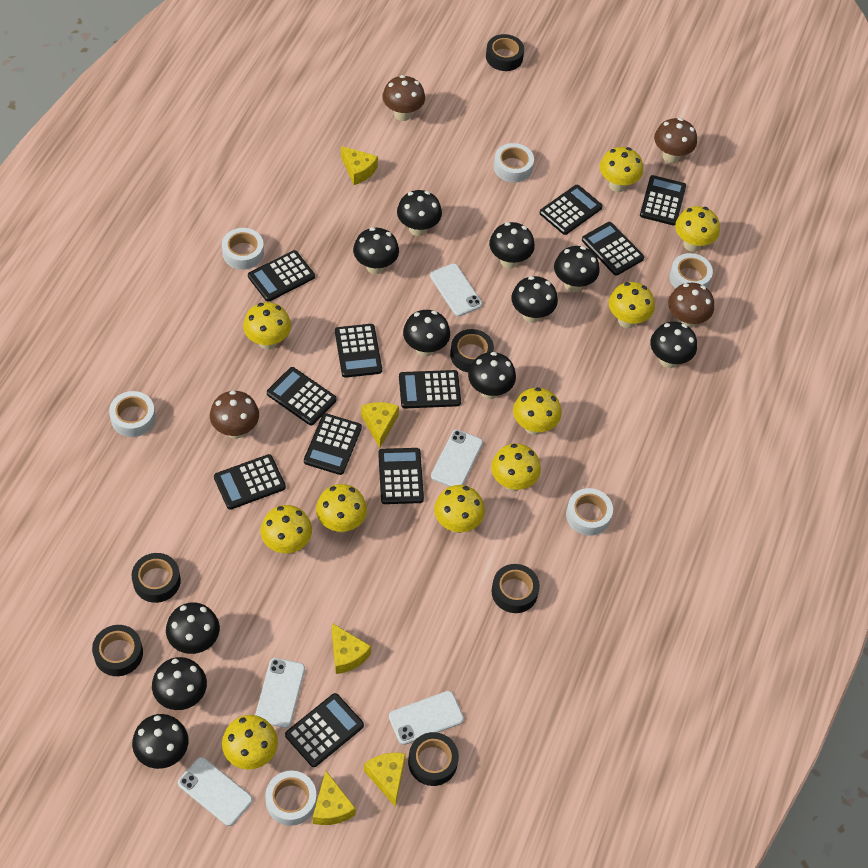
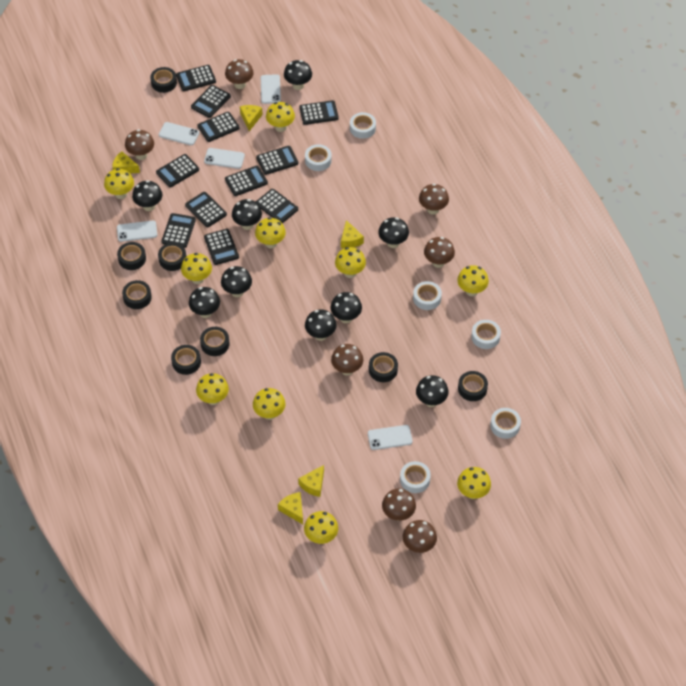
black mushroom: 11 -> 9
black tape: 6 -> 8
brown mushroom: 4 -> 7

